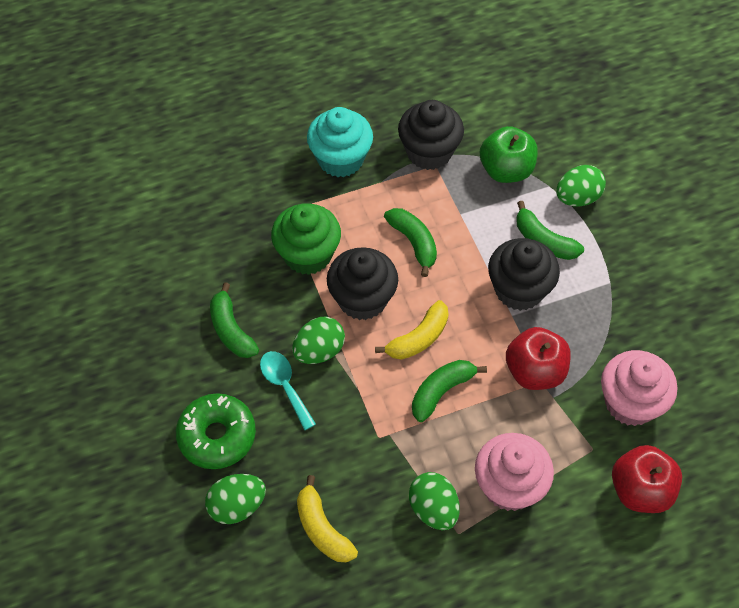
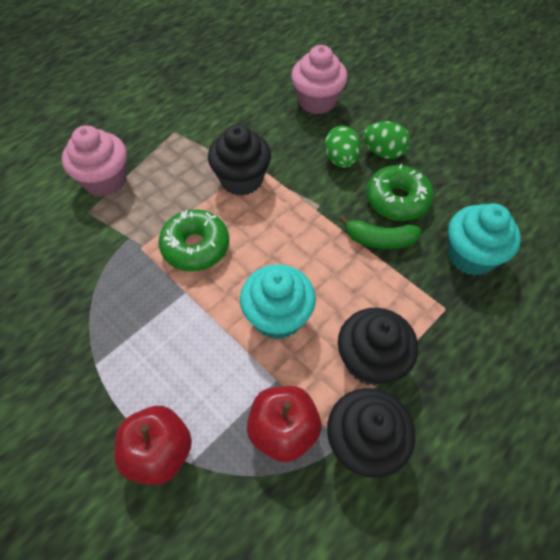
green apple: 1 -> 0
green banana: 4 -> 1
green cupcake: 1 -> 0
green donut: 1 -> 2
green egg: 4 -> 2
turquoise cupcake: 1 -> 2
turquoise spoon: 1 -> 0
yellow banana: 2 -> 0

